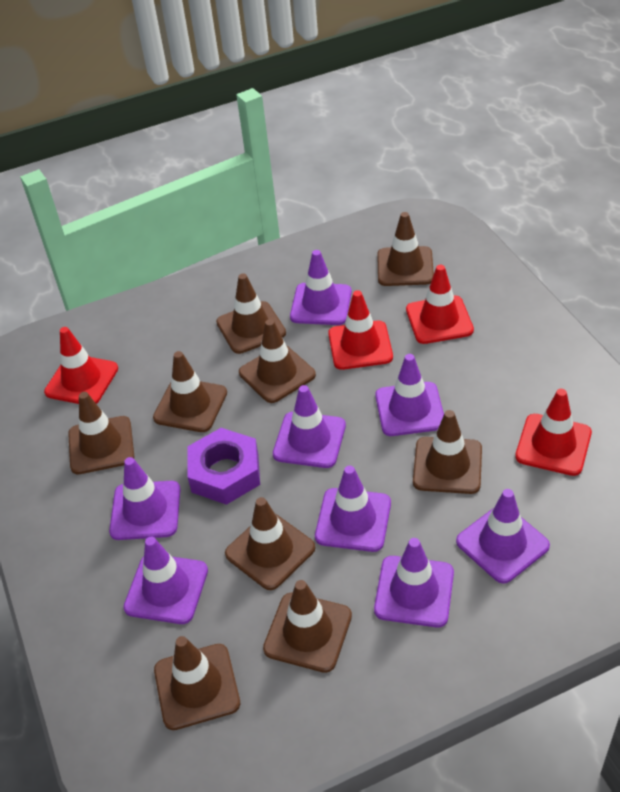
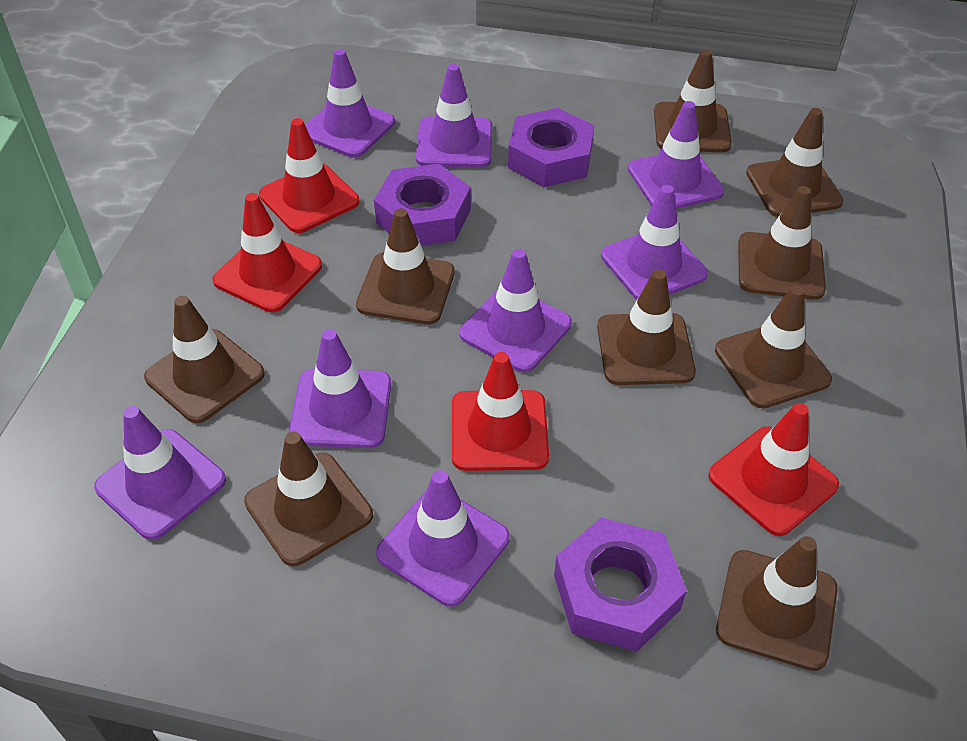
purple nut: 1 -> 3

